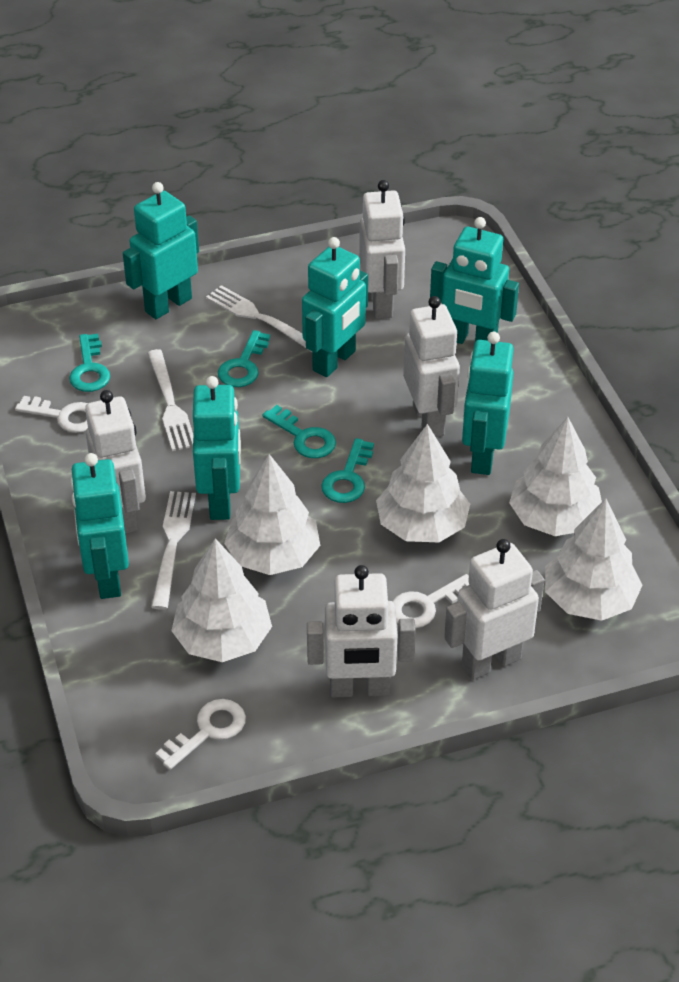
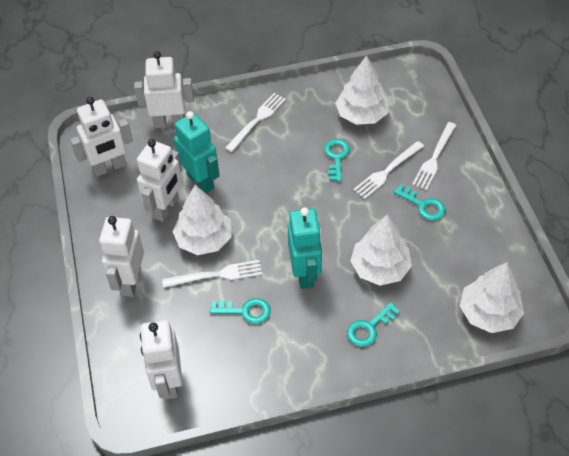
turquoise robot: 6 -> 2
white fork: 3 -> 4
white key: 3 -> 0
white tree: 5 -> 4

